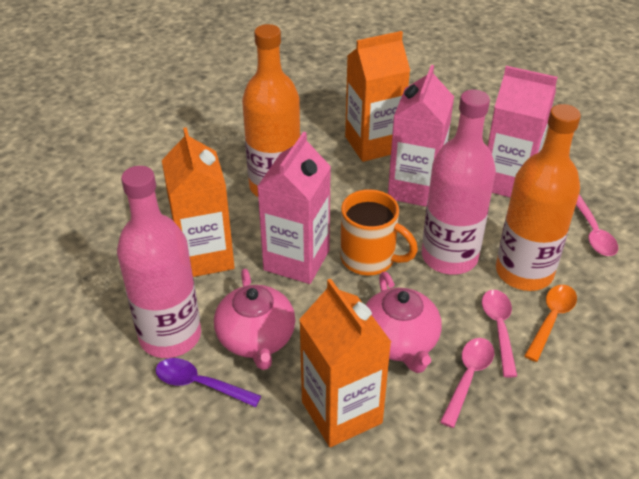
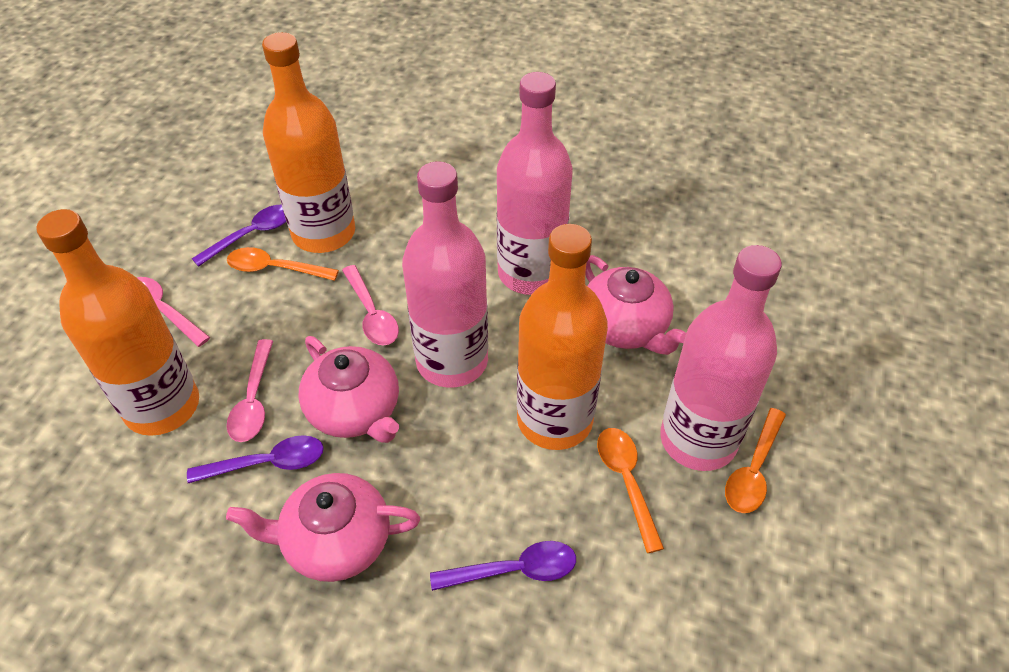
orange bottle: 2 -> 3
orange carton: 3 -> 0
orange mug: 1 -> 0
orange spoon: 1 -> 3
pink bottle: 2 -> 3
pink carton: 3 -> 0
pink teapot: 2 -> 3
purple spoon: 1 -> 3

